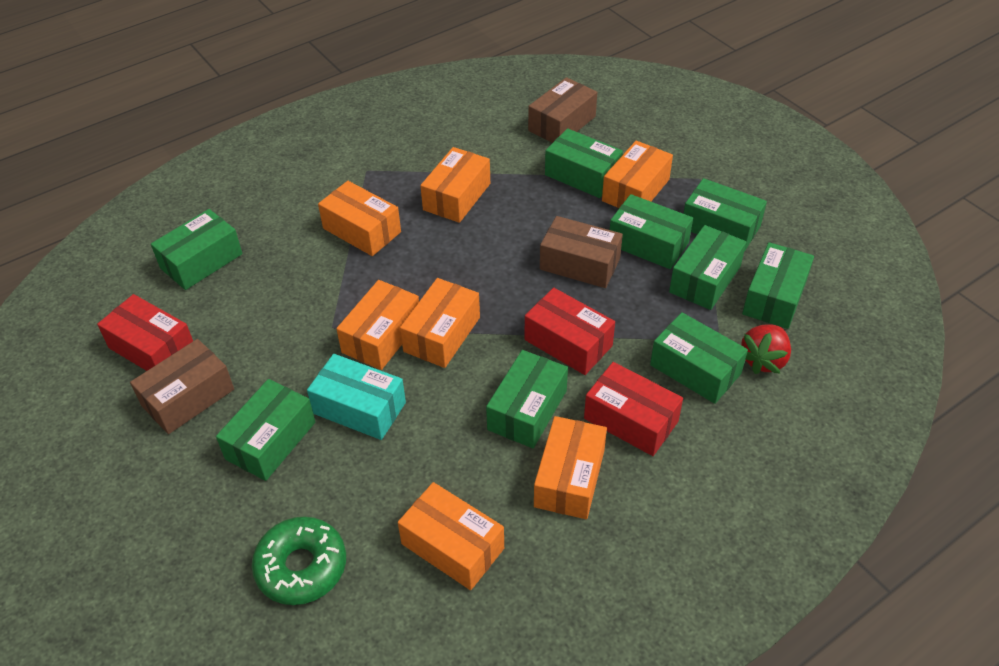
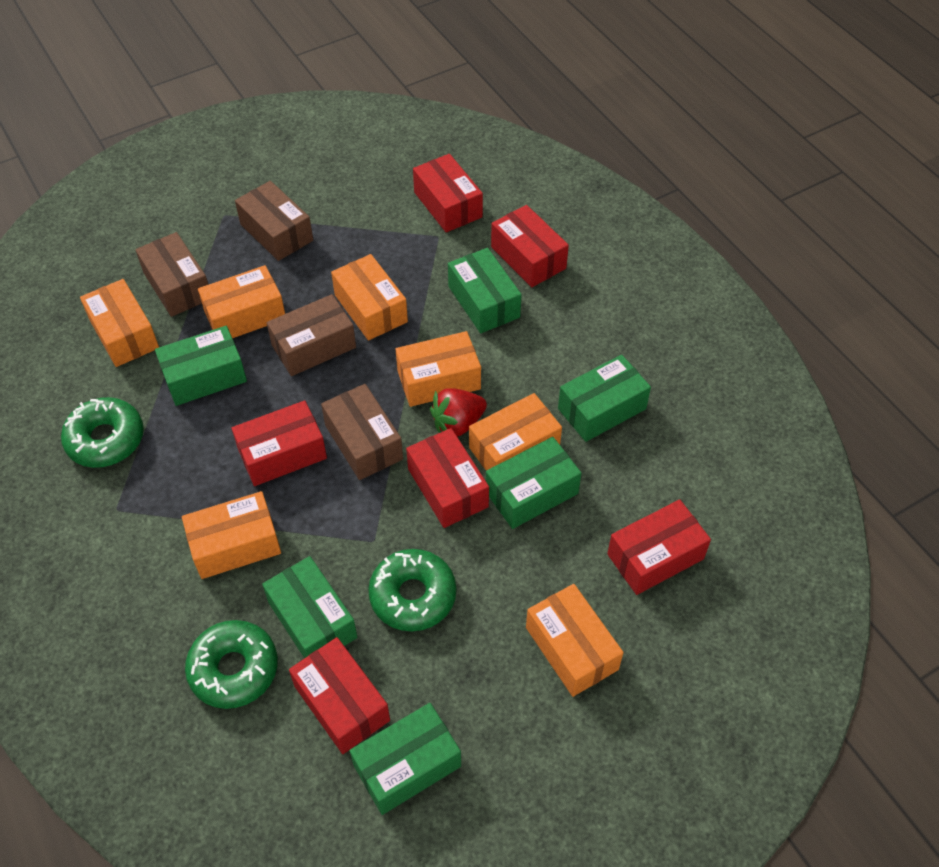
brown box: 3 -> 4
green box: 9 -> 6
green donut: 1 -> 3
red box: 3 -> 6
turquoise box: 1 -> 0

